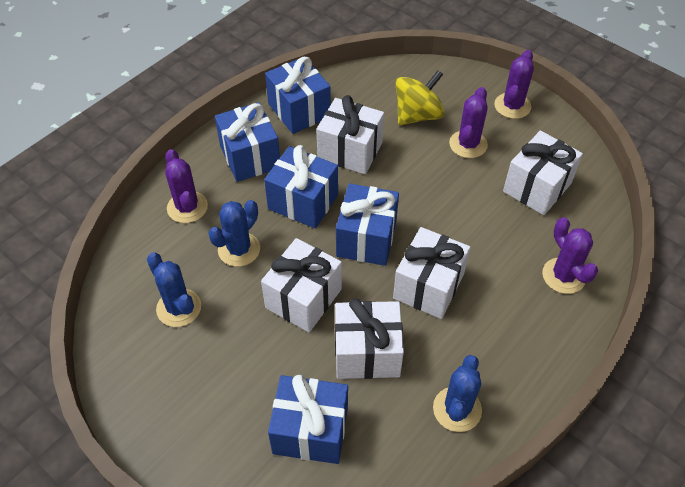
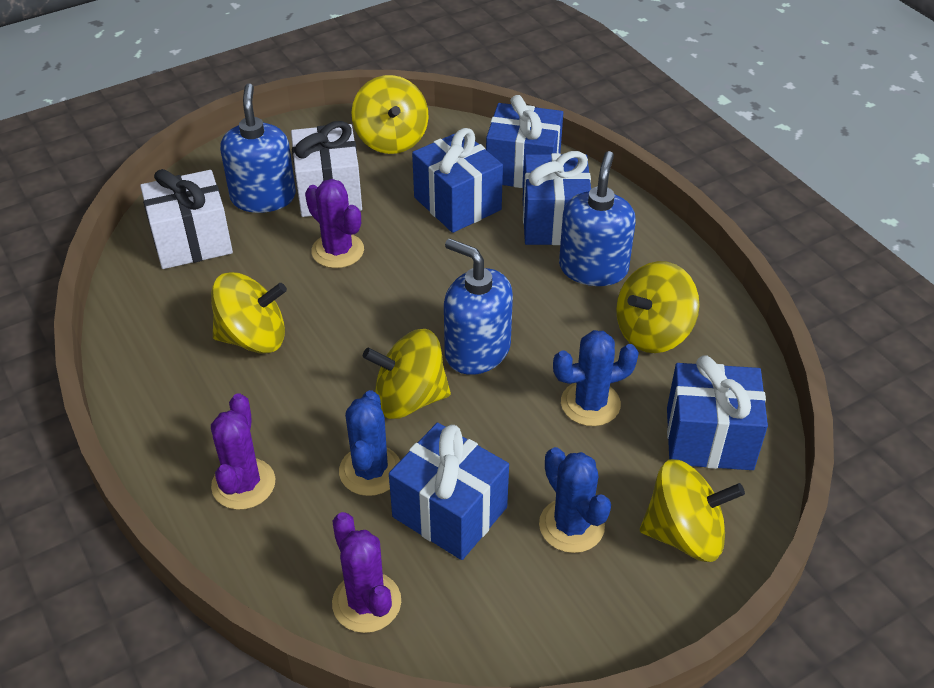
blue soap dispenser: 0 -> 3
purple cactus: 4 -> 3
white gift: 5 -> 2
yellow spinning top: 1 -> 5

